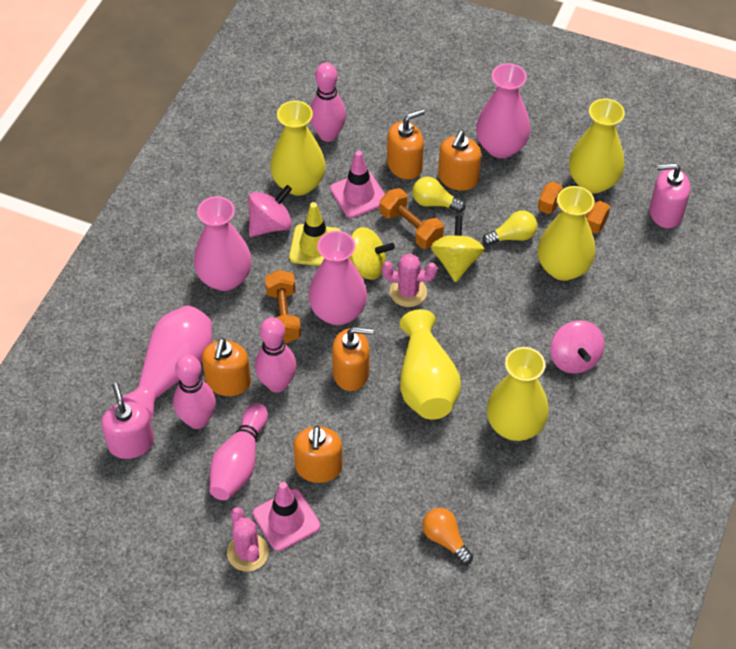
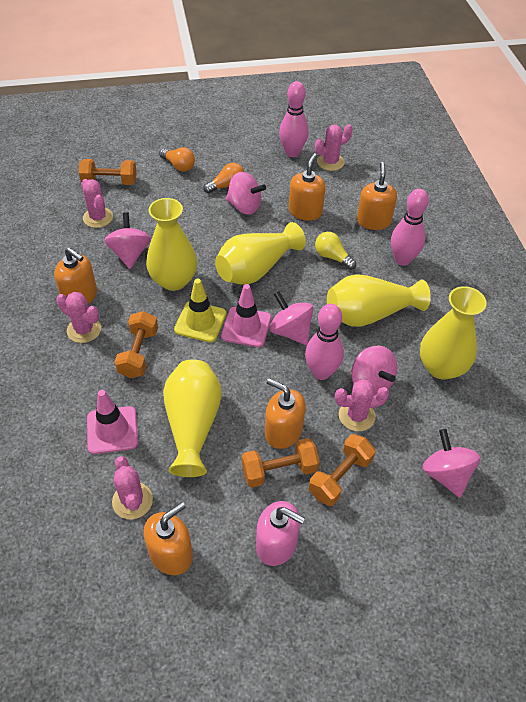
orange dumbbell: 3 -> 4
orange light bulb: 1 -> 2
pink bowling pin: 4 -> 3
pink cactus: 2 -> 5
pink soap dispenser: 2 -> 1
pink spinning top: 2 -> 5
pink vase: 4 -> 0
yellow light bulb: 2 -> 1
yellow spinning top: 2 -> 0

